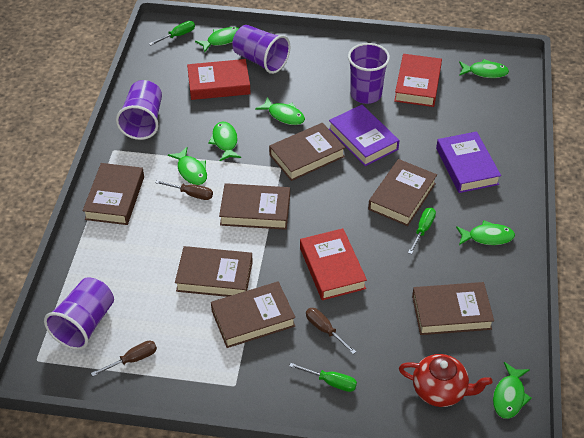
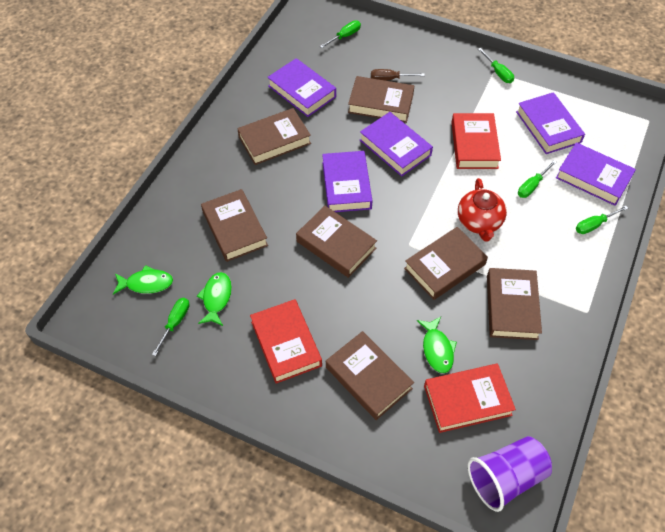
brown screwdriver: 3 -> 1
green fish: 7 -> 3
green screwdriver: 3 -> 5
purple book: 2 -> 5
purple cup: 4 -> 1

